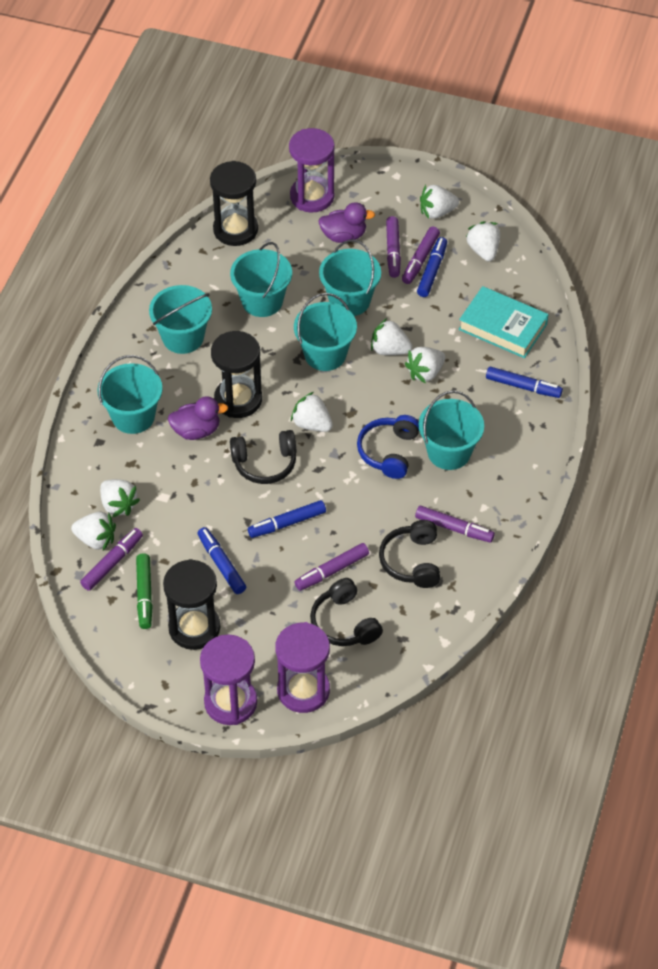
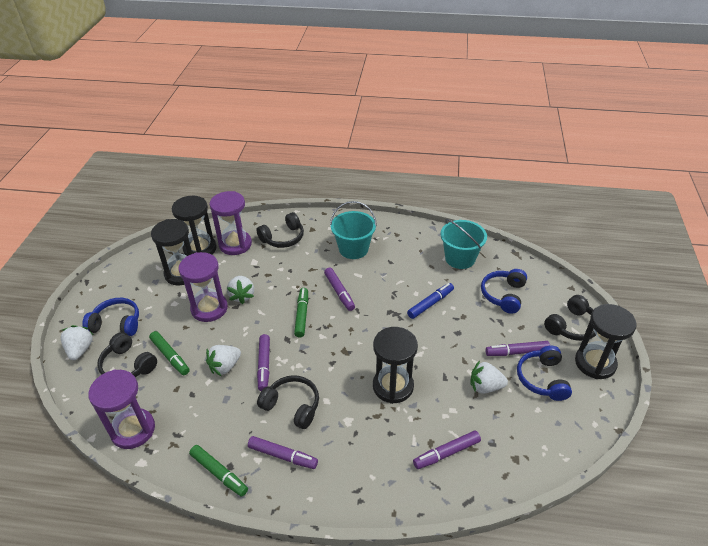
black headphones: 3 -> 4
black hourglass: 3 -> 4
blue headphones: 1 -> 3
blue marker: 4 -> 1
green marker: 1 -> 3
purple duck: 2 -> 0
turquoise book: 1 -> 0
turquoise bucket: 6 -> 2
white strawberry: 7 -> 4

